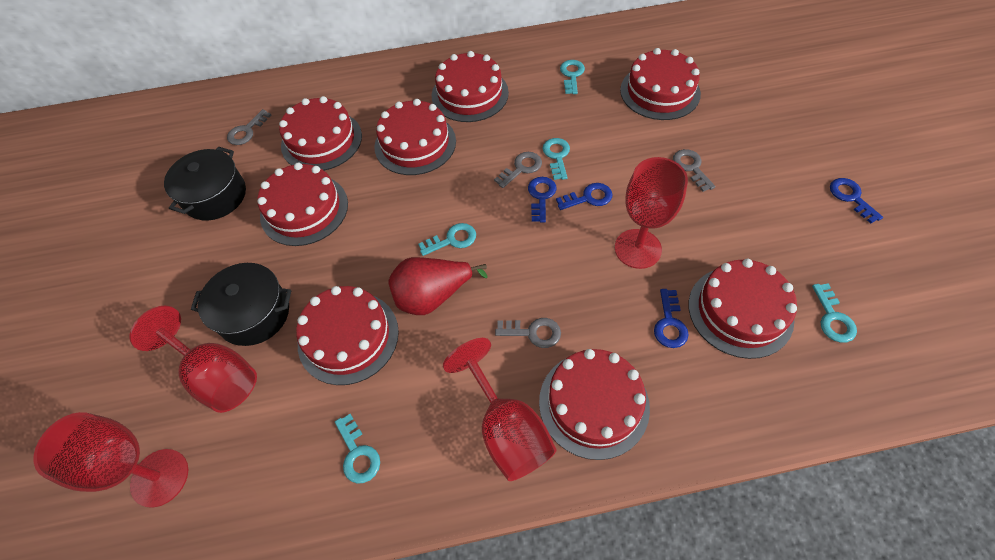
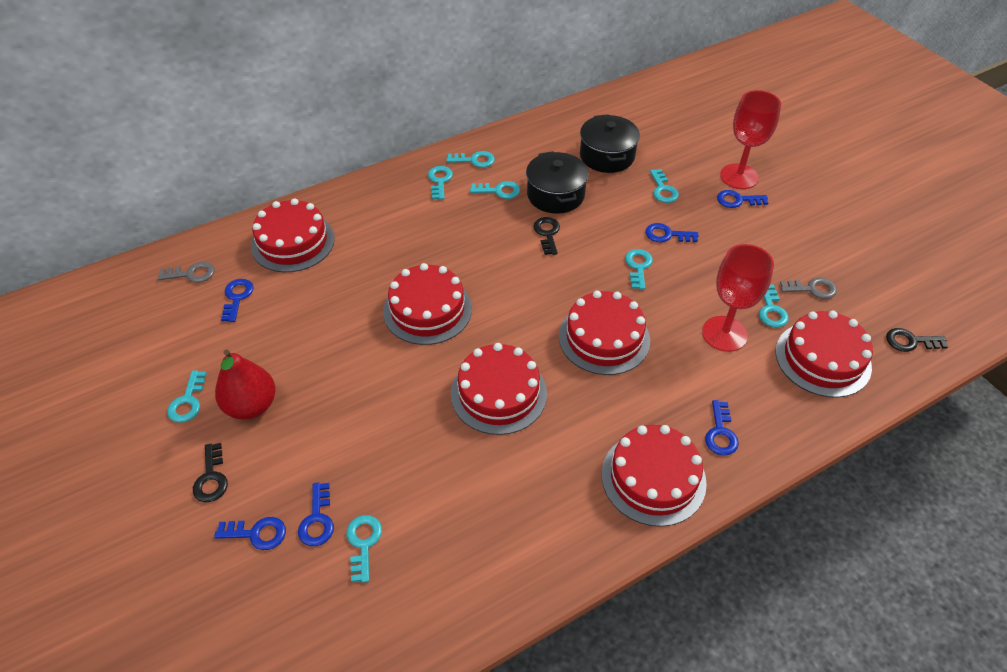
black key: 0 -> 3
blue key: 4 -> 6
grey key: 4 -> 2
red cake: 8 -> 6
red goblet: 4 -> 2
turquoise key: 5 -> 8

